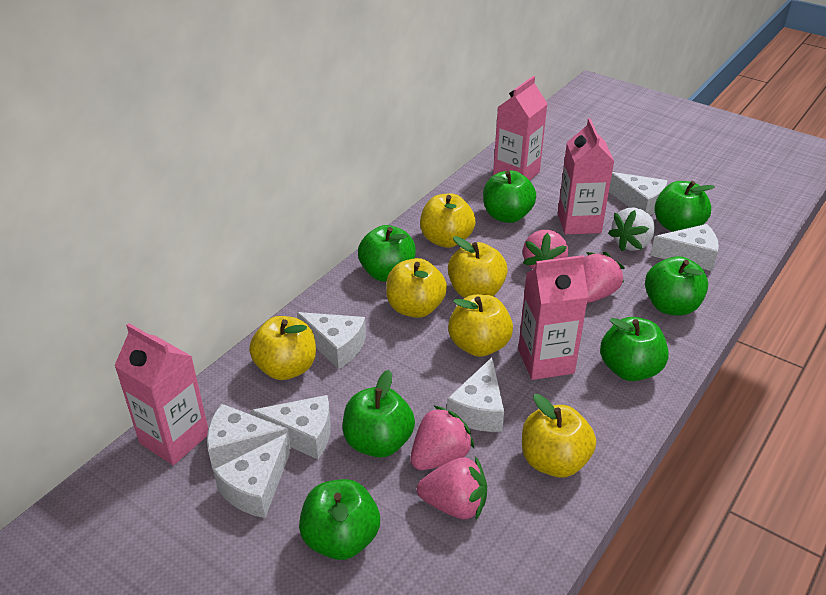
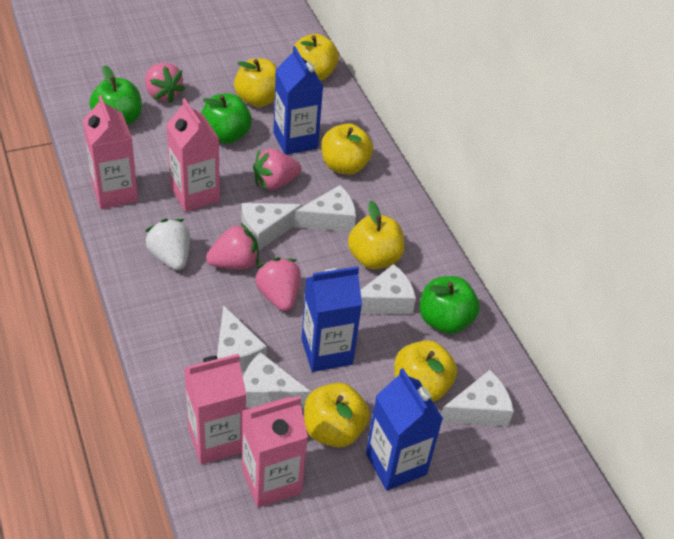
blue carton: 0 -> 3
green apple: 7 -> 3
white cheese: 7 -> 6

